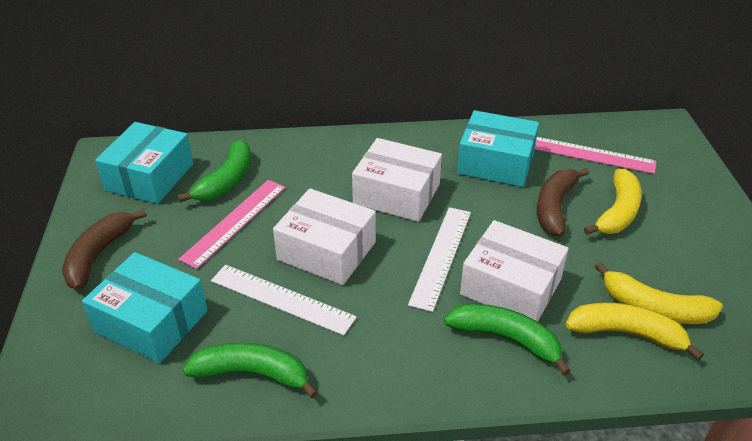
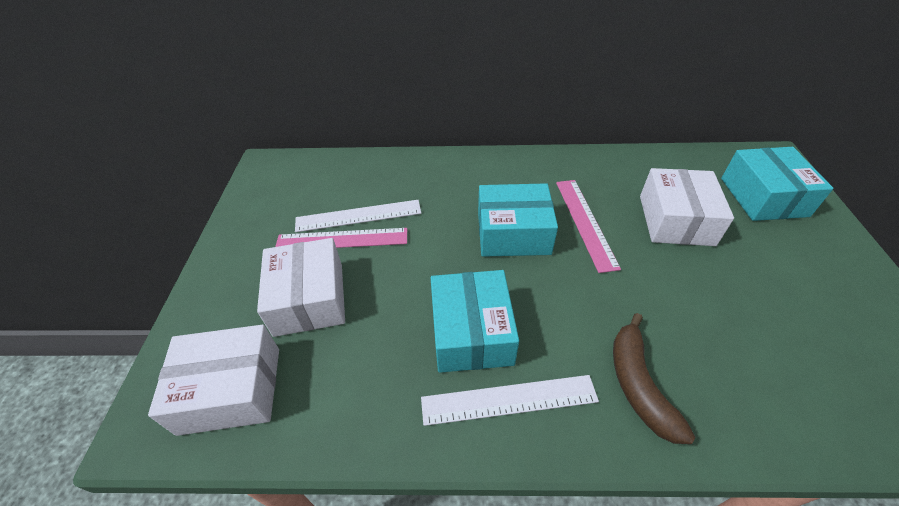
brown banana: 2 -> 1
green banana: 3 -> 0
yellow banana: 3 -> 0

